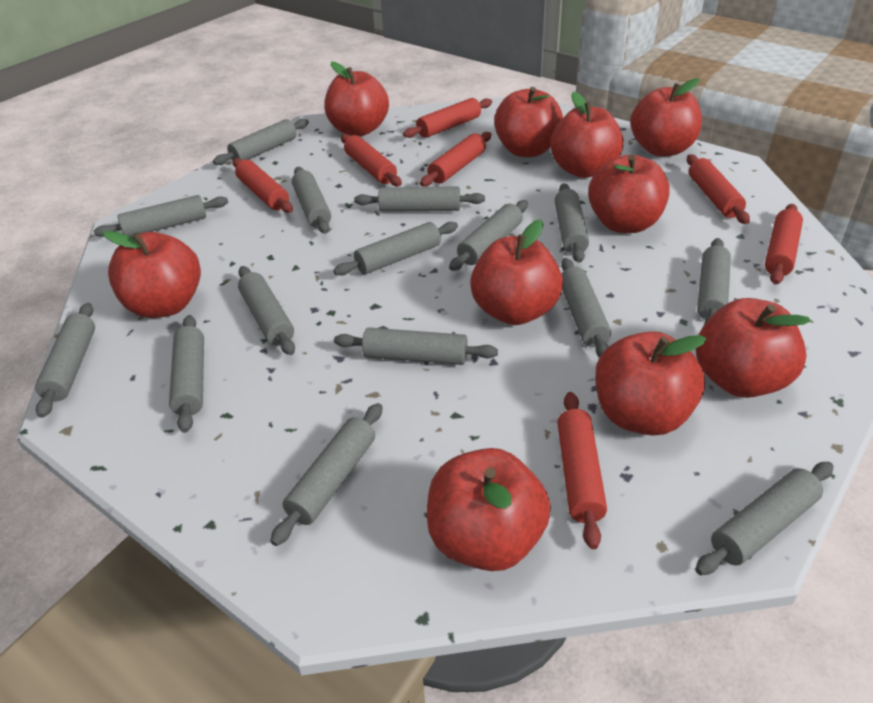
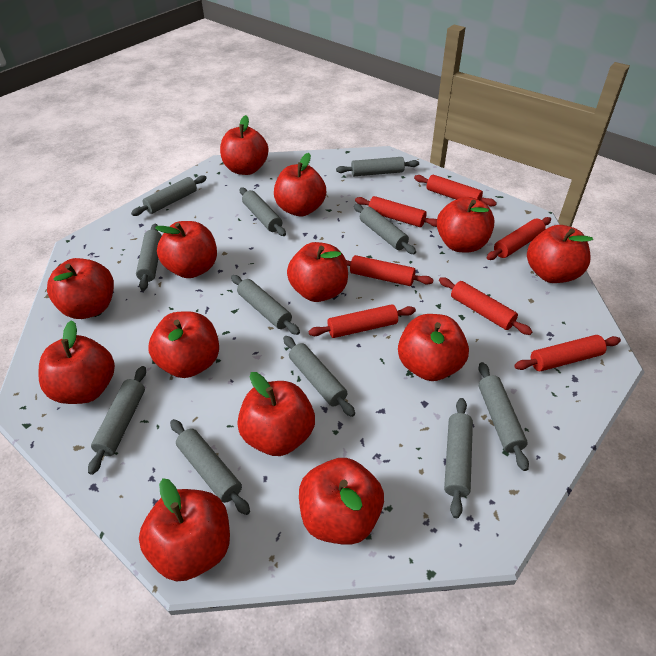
grey rolling pin: 15 -> 11
red apple: 10 -> 13

